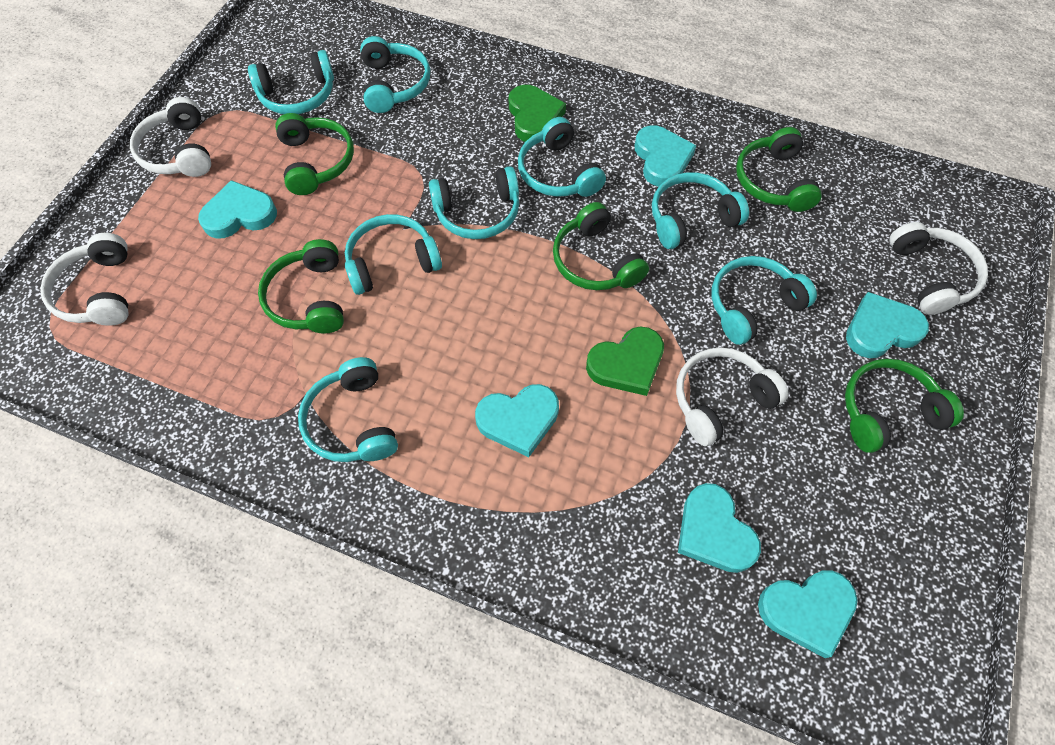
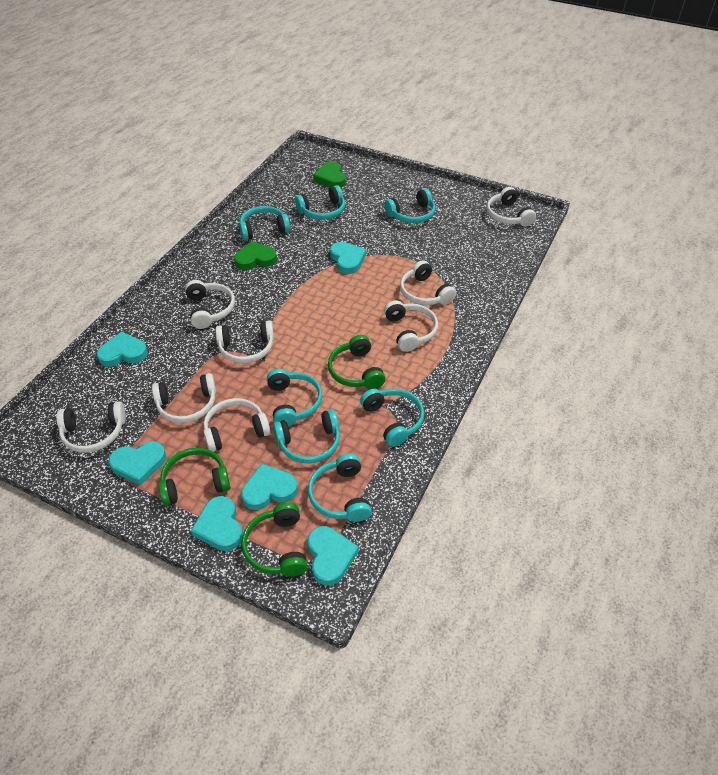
green headphones: 5 -> 3
turquoise headphones: 8 -> 7
white headphones: 4 -> 8

